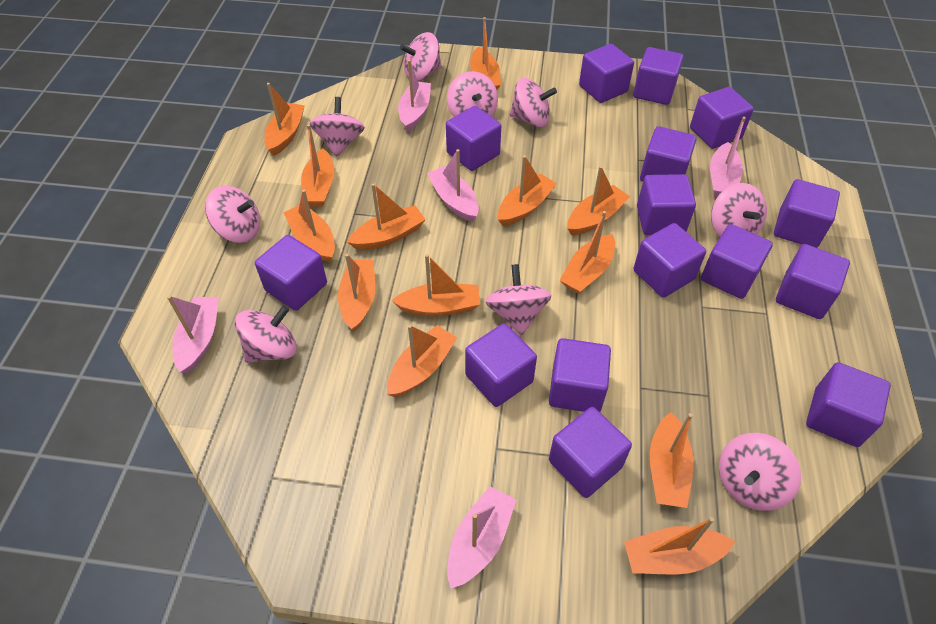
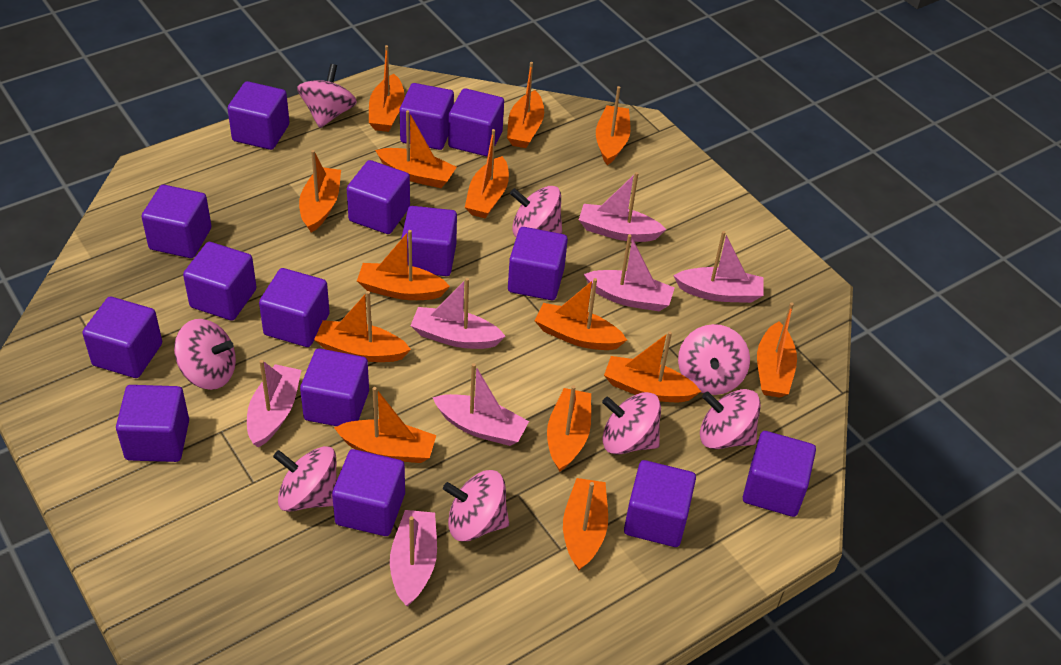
orange boat: 13 -> 14
pink boat: 5 -> 7
pink spinning top: 9 -> 8

